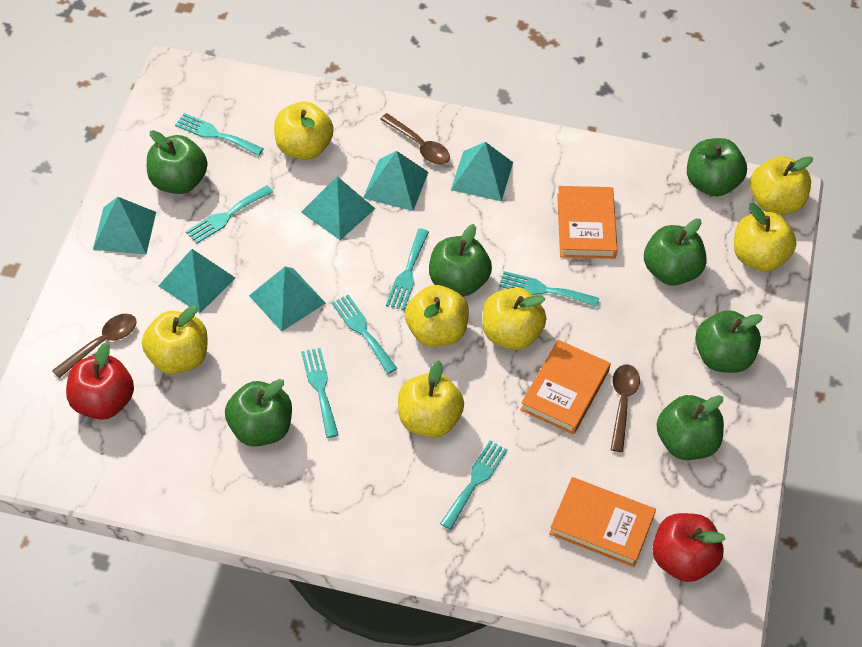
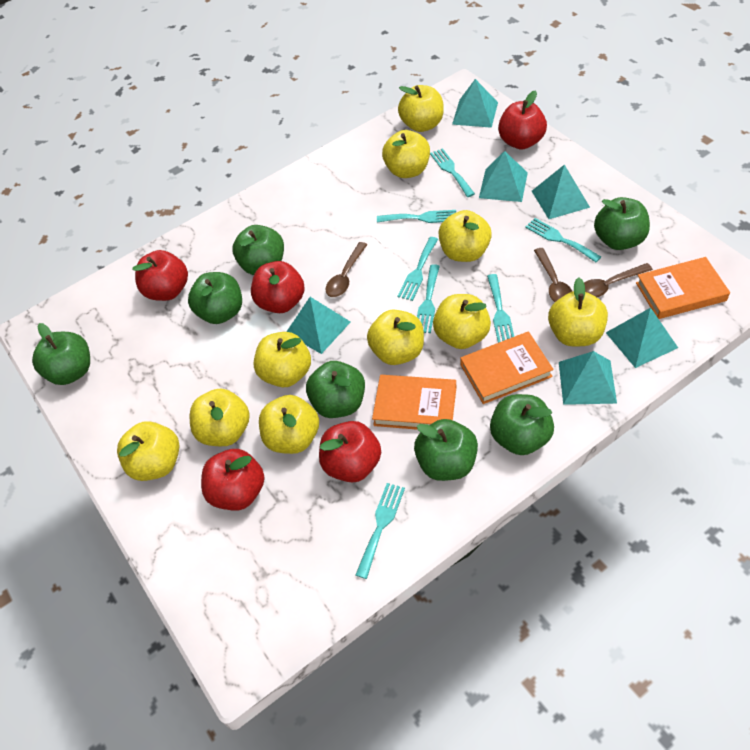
red apple: 2 -> 5
yellow apple: 7 -> 10

